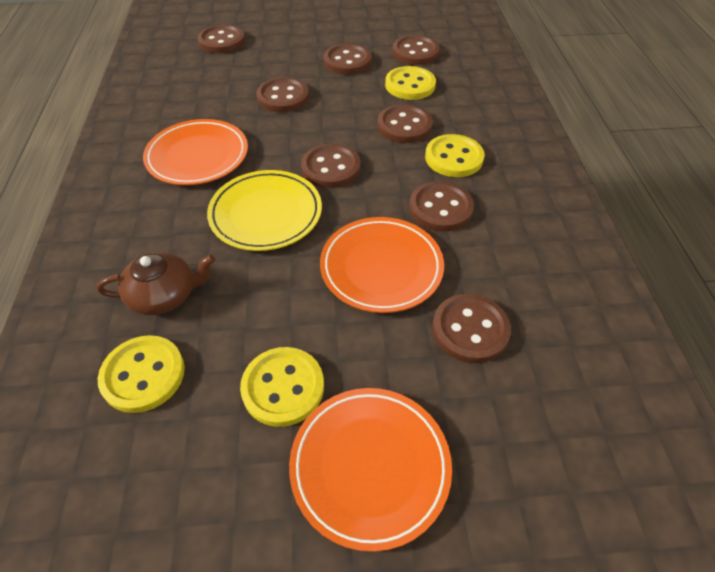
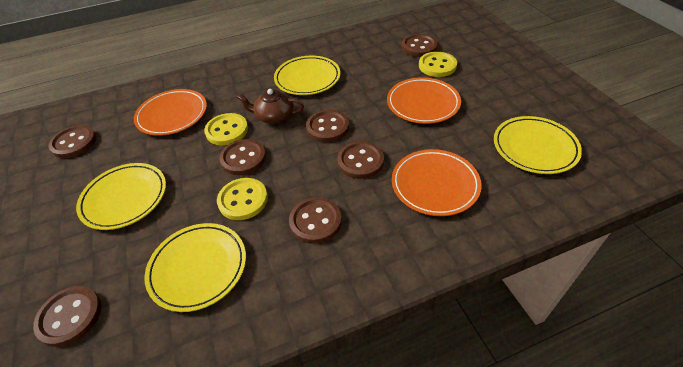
brown button: 8 -> 7
yellow button: 4 -> 3
yellow plate: 1 -> 4

